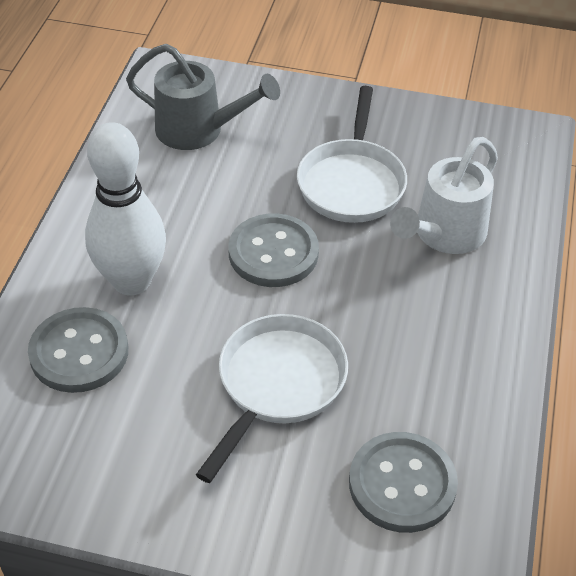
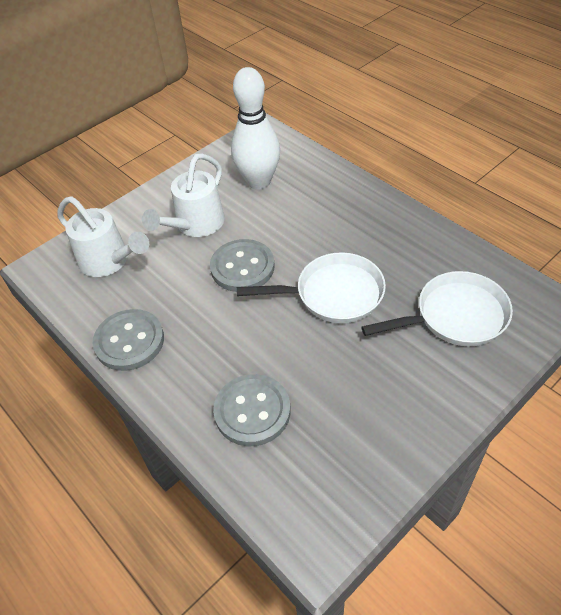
grey watering can: 1 -> 0
white watering can: 1 -> 2

